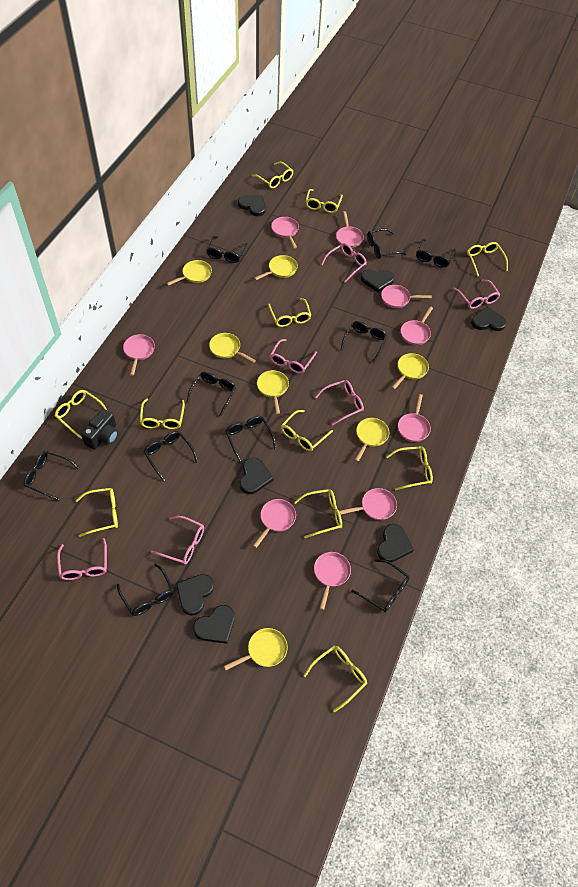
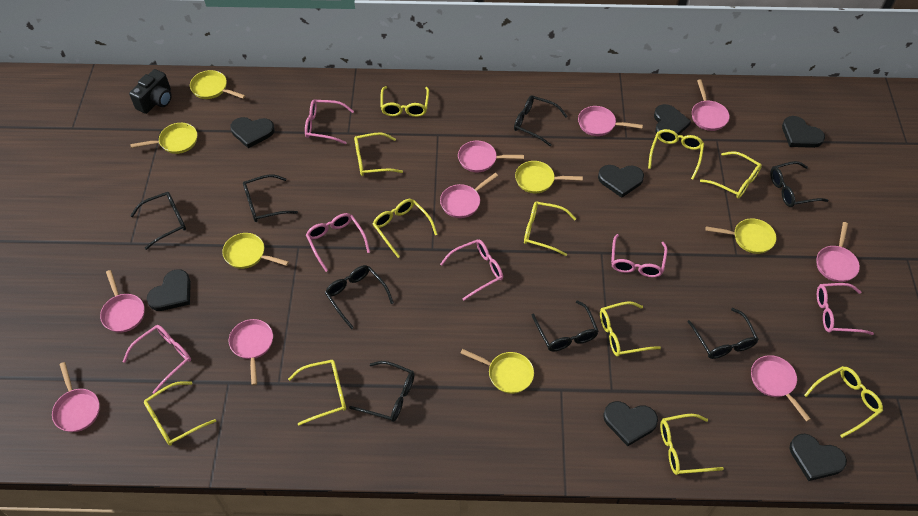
black glasses: 10 -> 8
yellow pan: 7 -> 6

